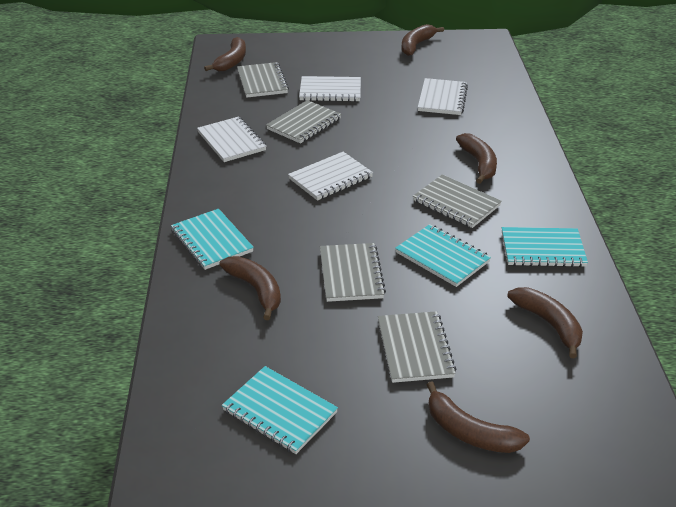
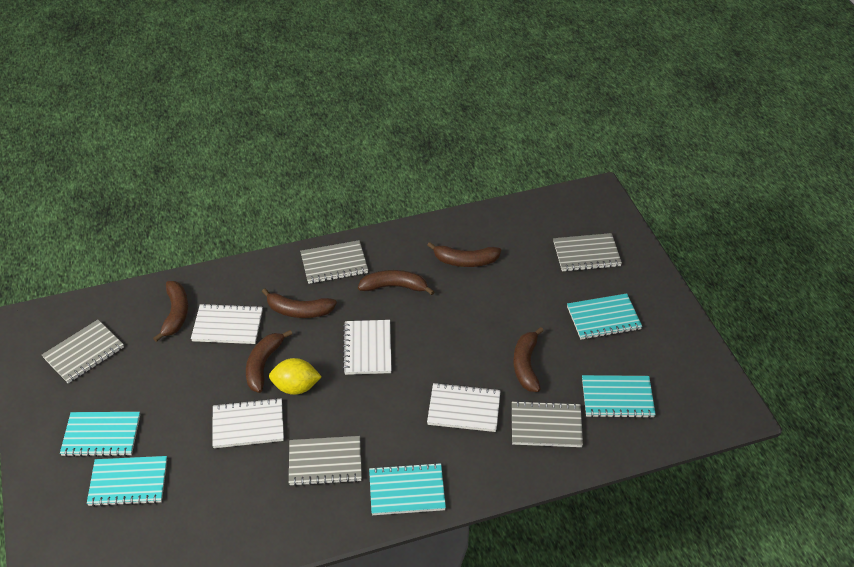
turquoise notebook: 4 -> 5
yellow lemon: 0 -> 1

